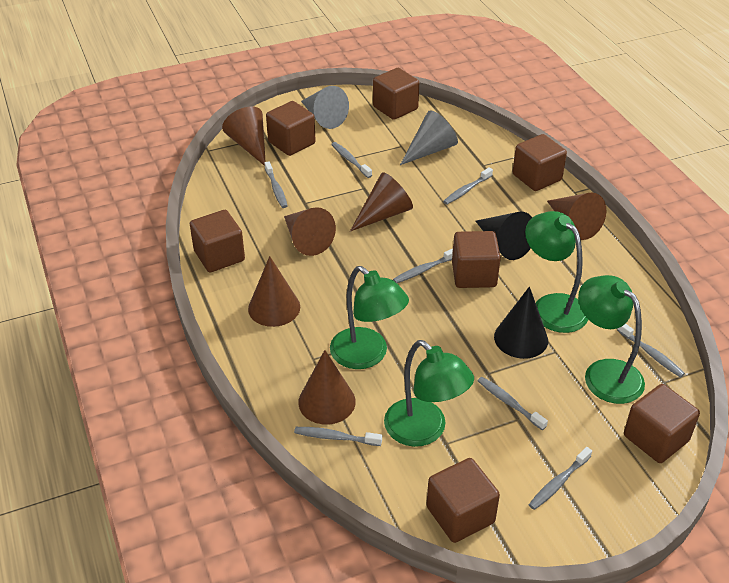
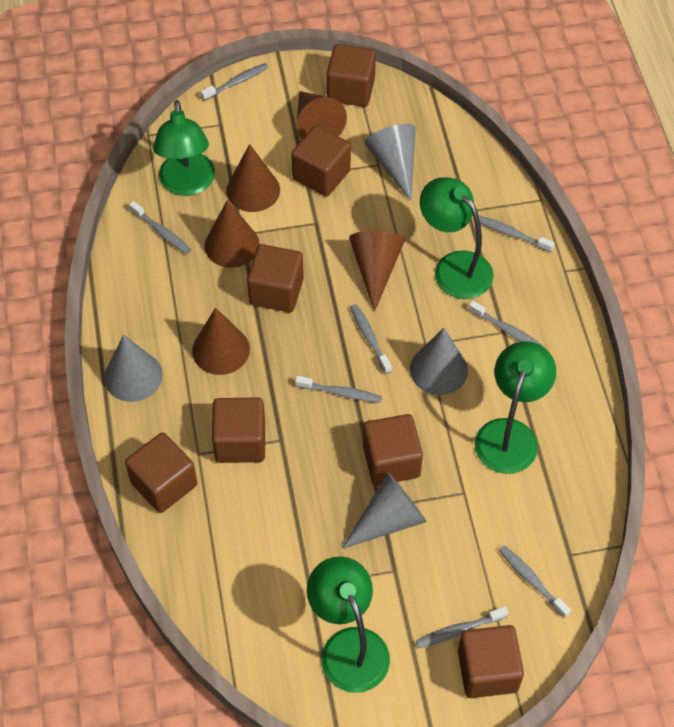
black cone: 2 -> 0
brown cone: 6 -> 5
grey cone: 2 -> 4

